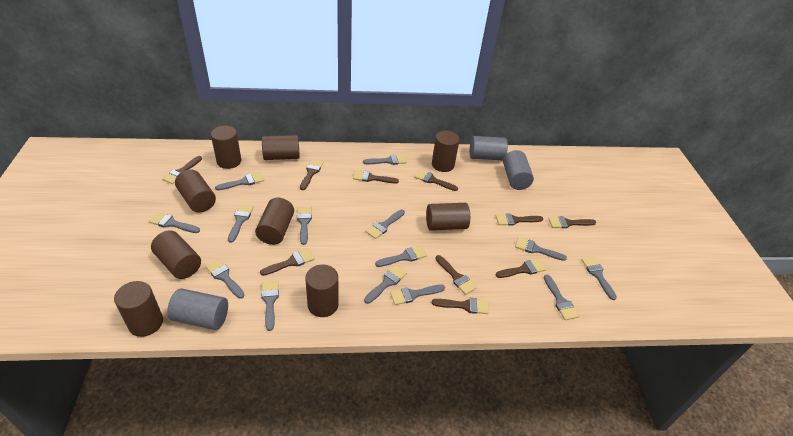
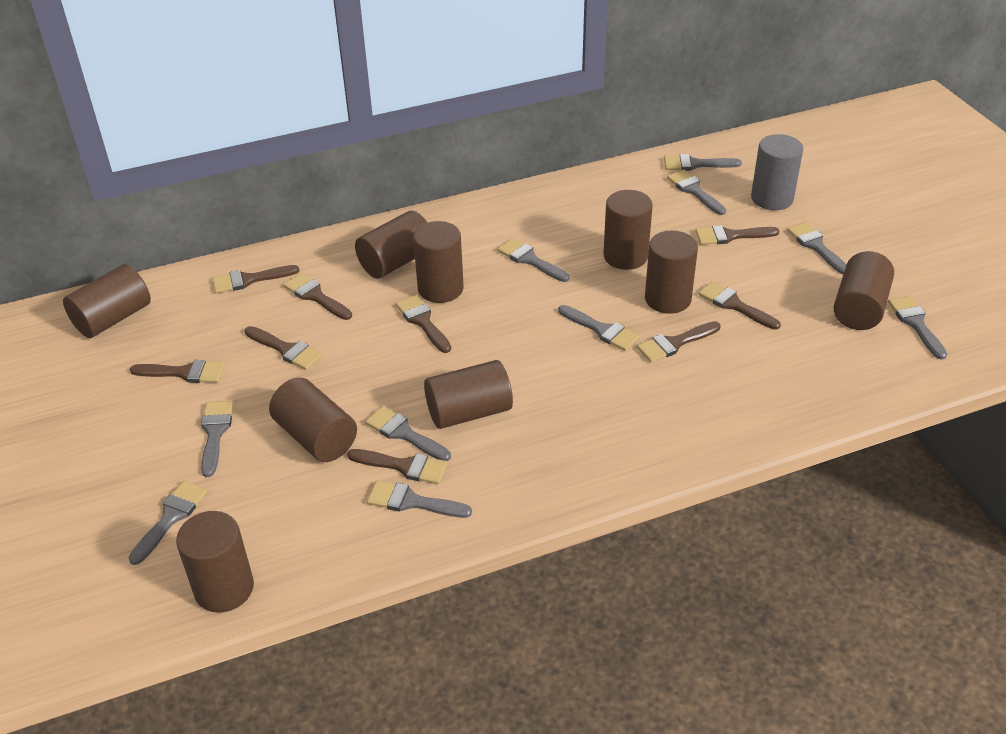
brown brush: 10 -> 9
grey brush: 14 -> 10
grey cylinder: 3 -> 1

